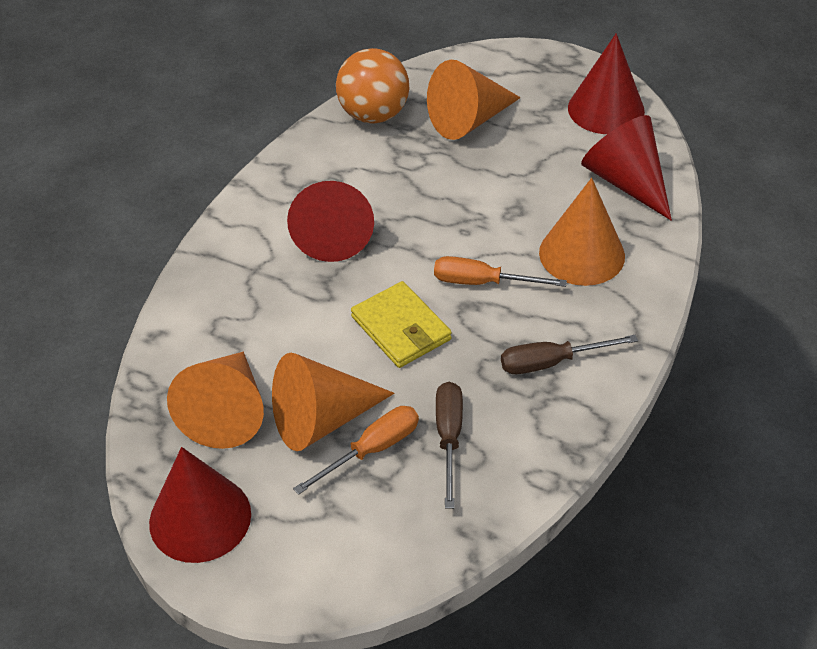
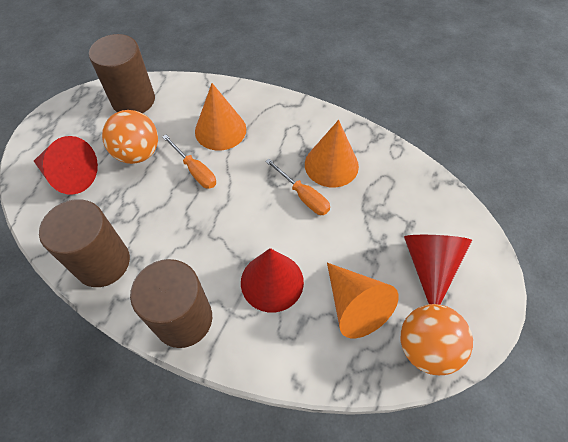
brown cylinder: 0 -> 3
brown screwdriver: 2 -> 0
orange ball: 1 -> 2
orange cone: 4 -> 3
red cone: 4 -> 3
yellow wallet: 1 -> 0

